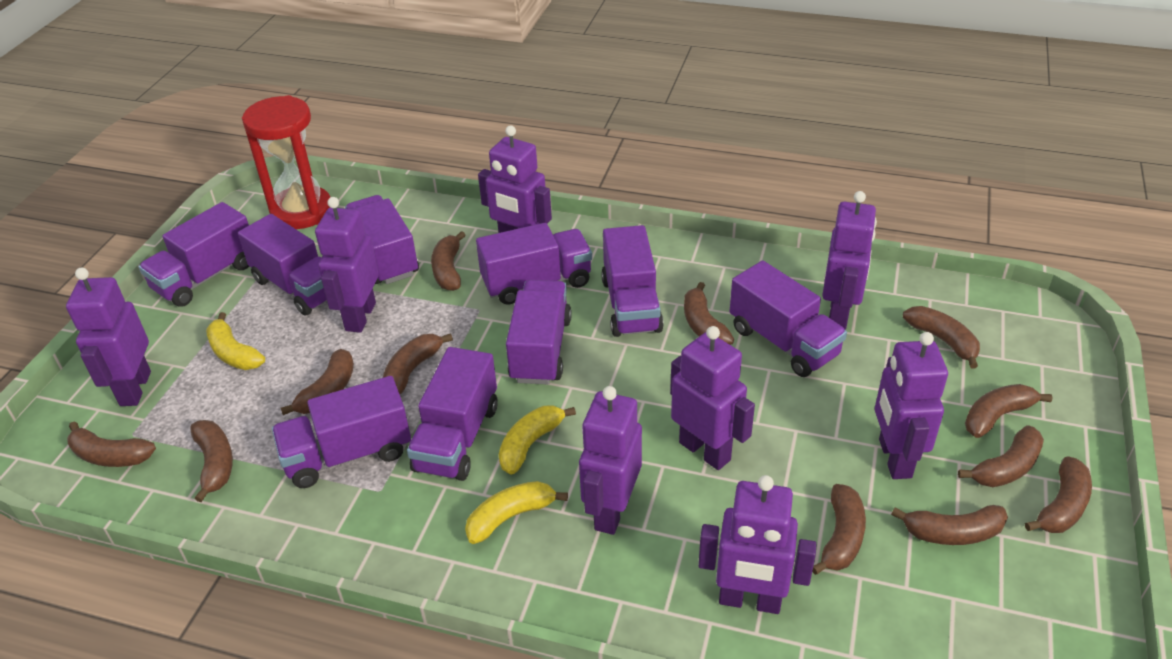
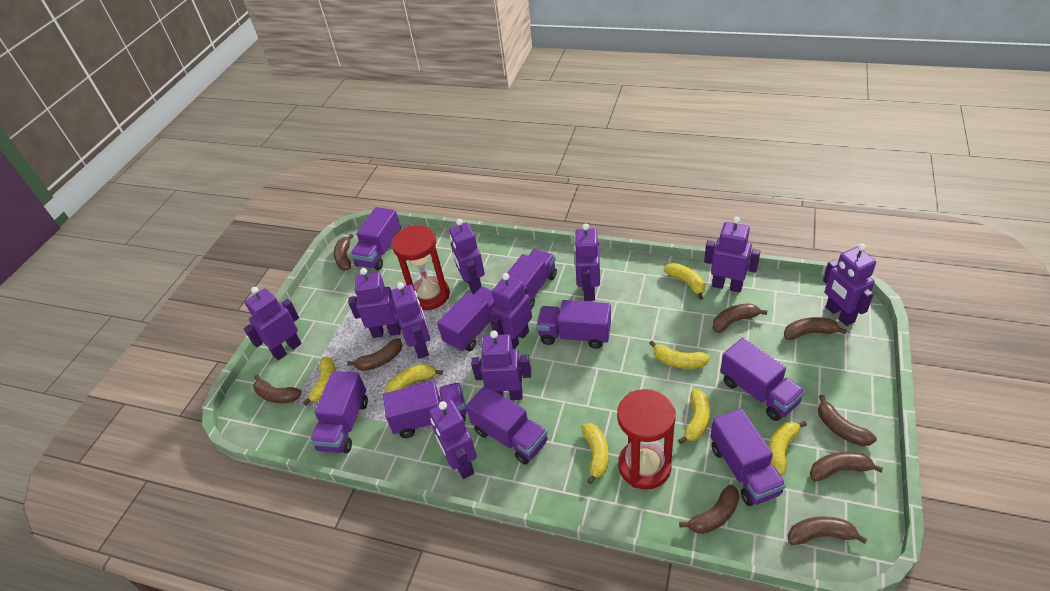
brown banana: 12 -> 9
purple robot: 8 -> 10
red hourglass: 1 -> 2
yellow banana: 3 -> 7

